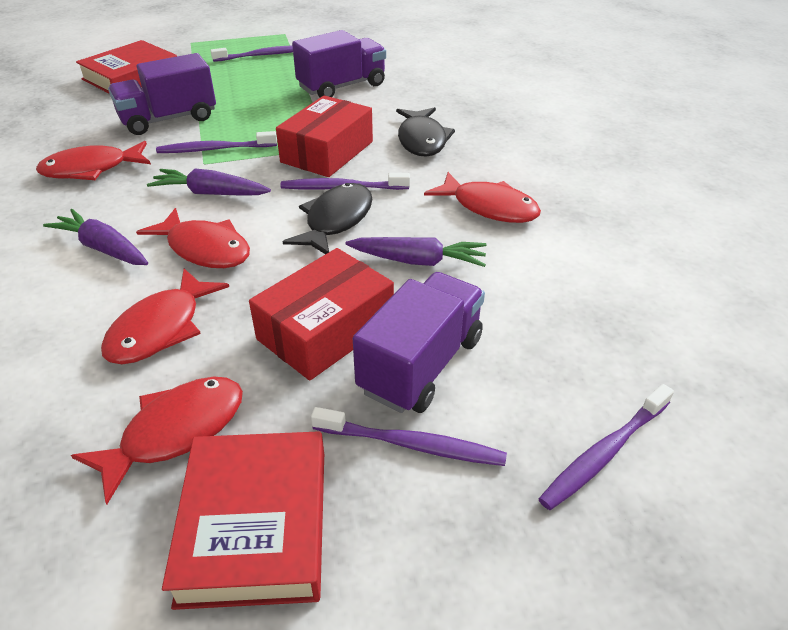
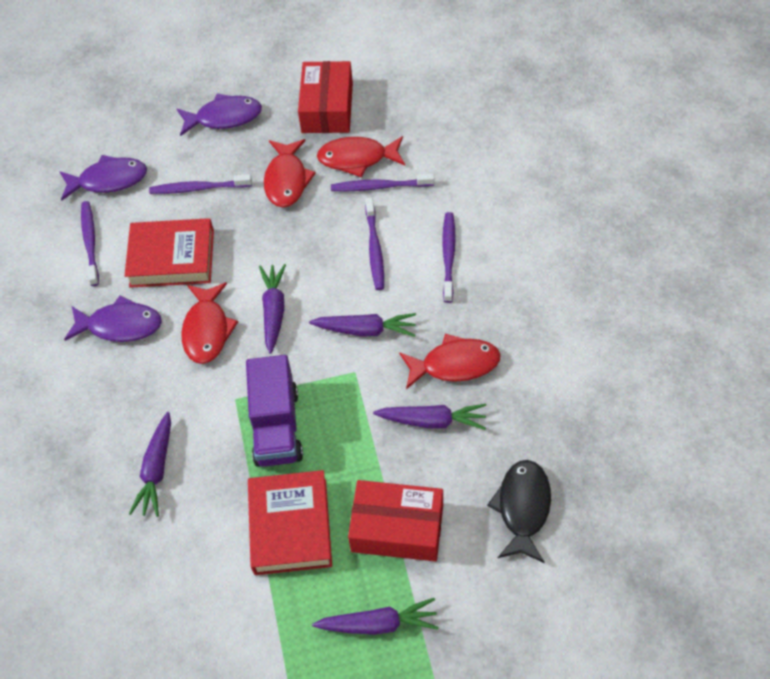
black fish: 2 -> 1
purple carrot: 3 -> 5
purple fish: 0 -> 3
purple truck: 3 -> 1
red fish: 5 -> 4

